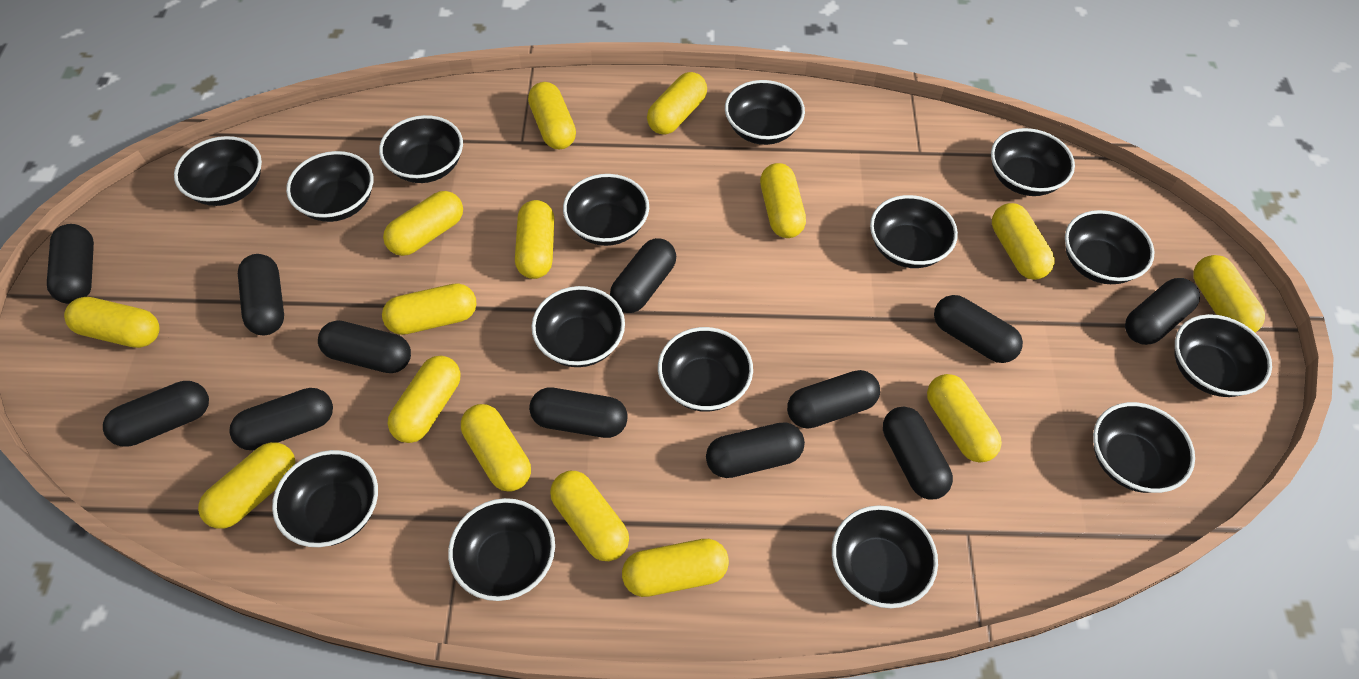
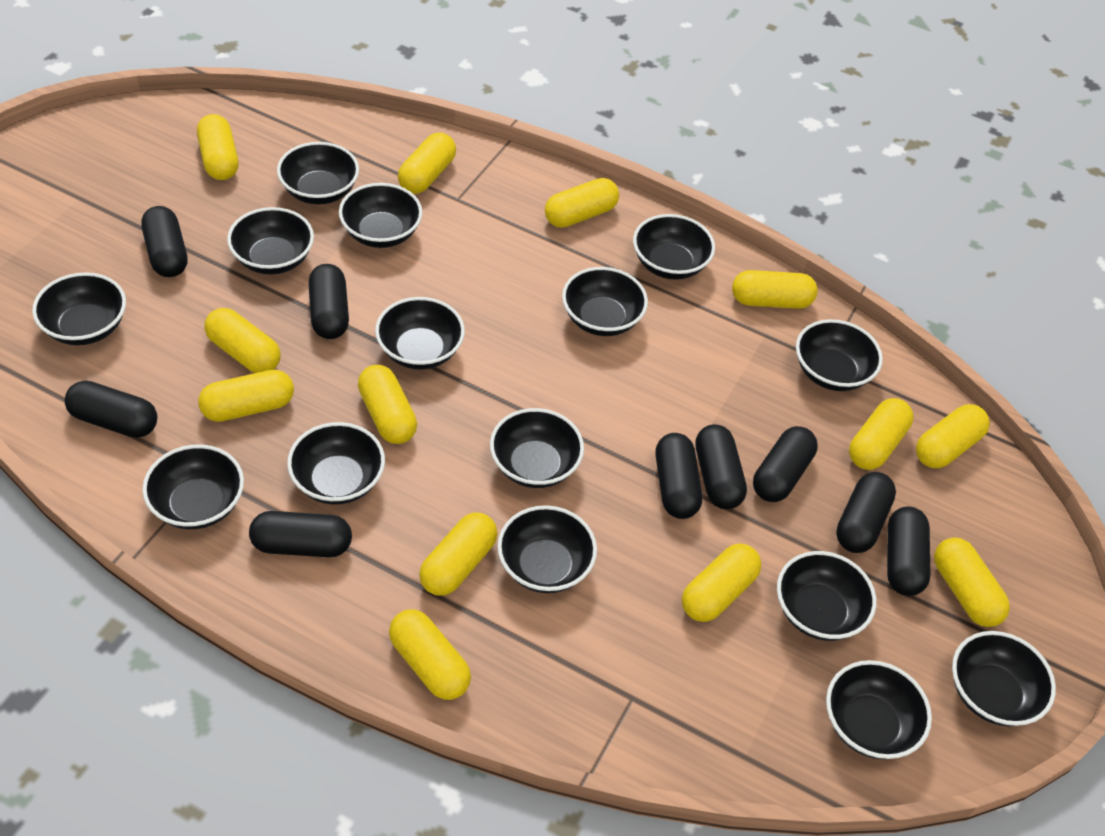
black capsule: 12 -> 9
yellow capsule: 15 -> 13

